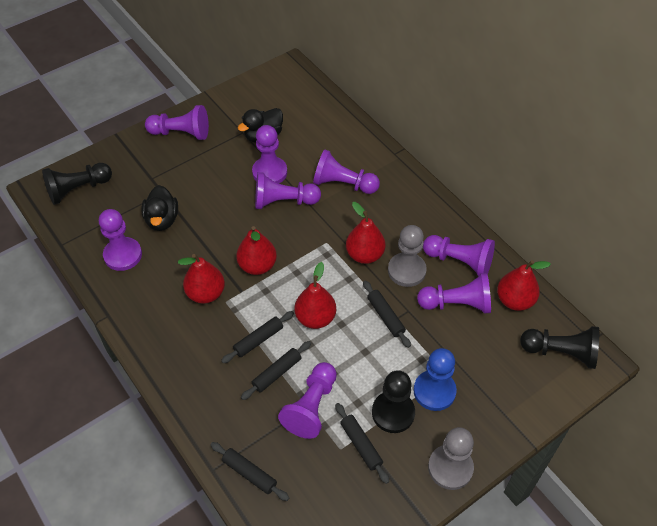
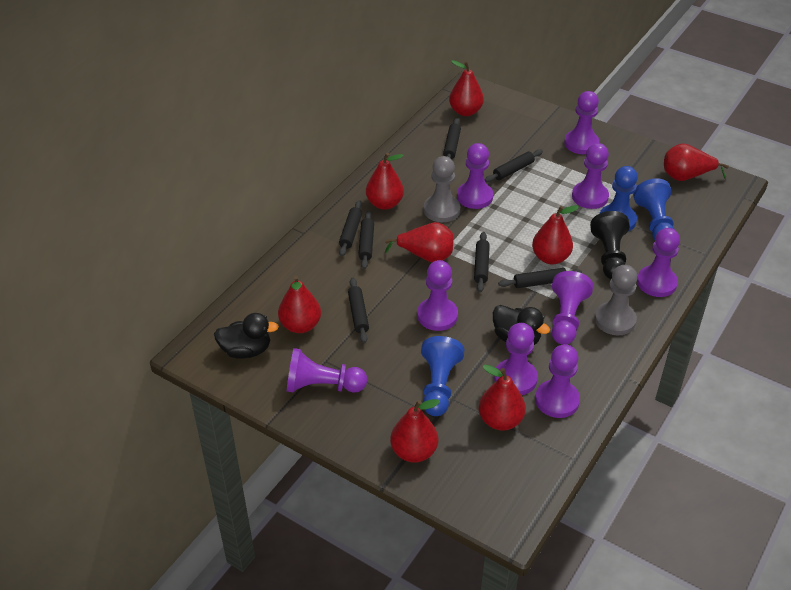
black pawn: 3 -> 1
black rolling pin: 5 -> 7
blue pawn: 1 -> 3
purple pawn: 8 -> 9
red pear: 5 -> 8

